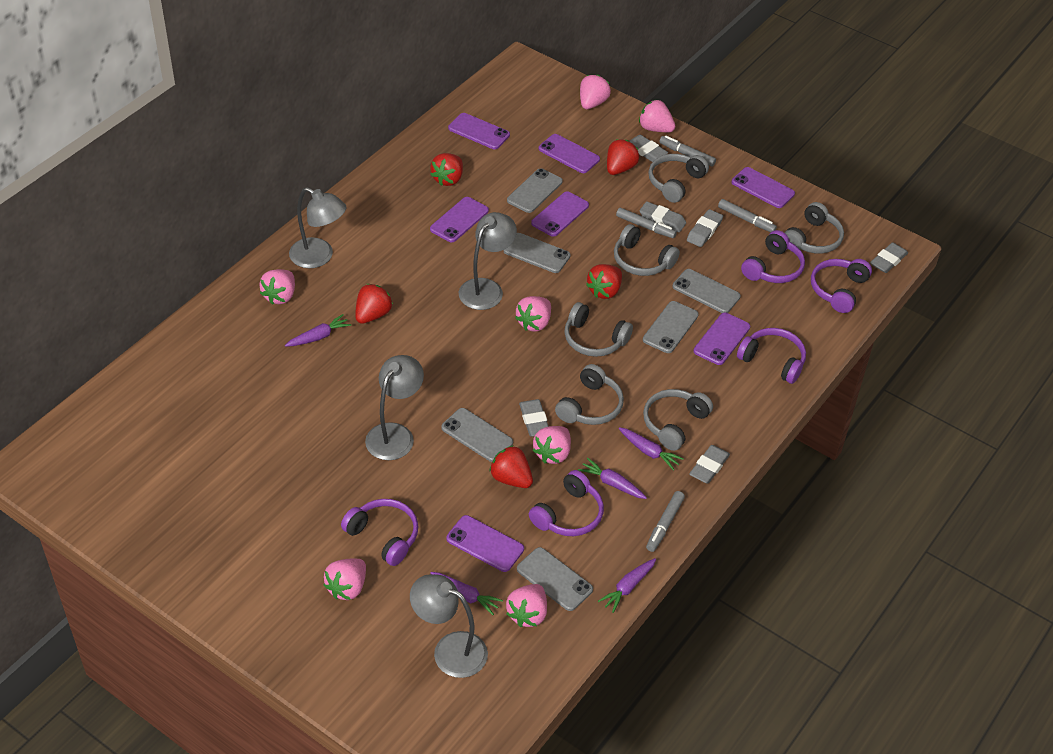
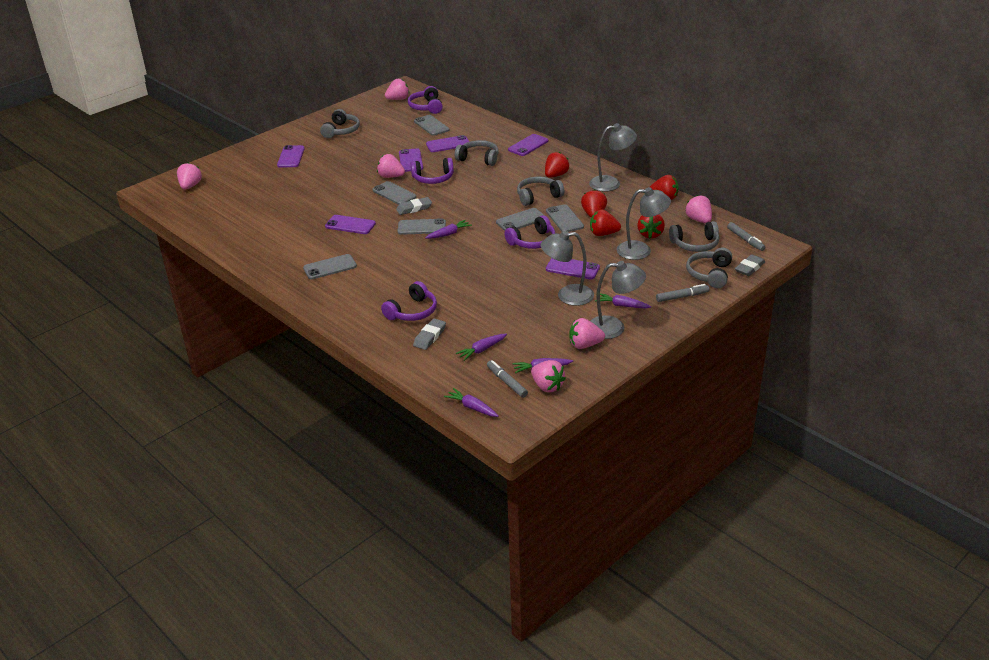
grey eraser: 6 -> 3
grey headphones: 6 -> 5
grey marker: 4 -> 3
pink strawberry: 7 -> 6
purple headphones: 5 -> 4
purple phone: 7 -> 6

